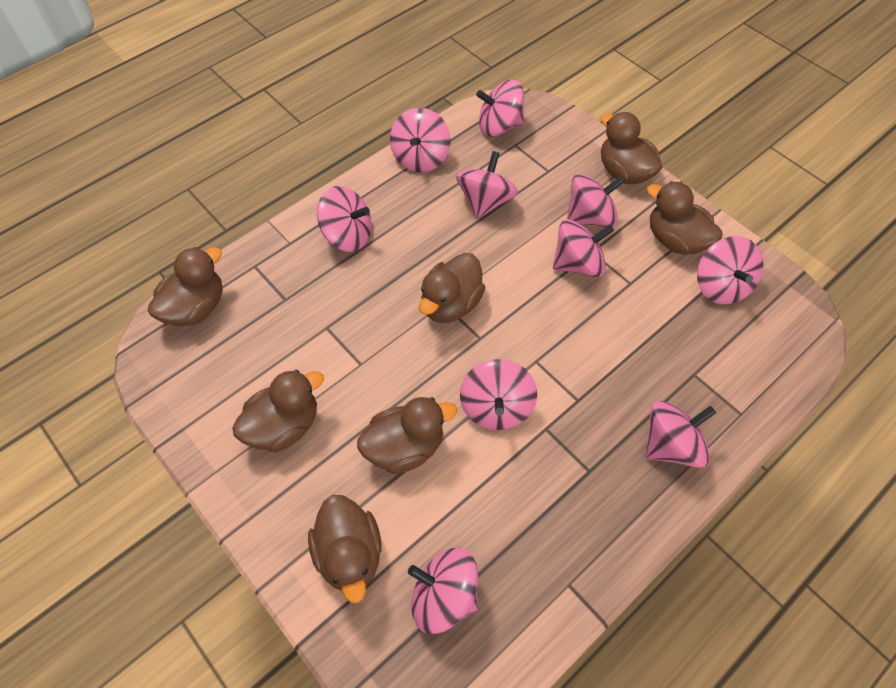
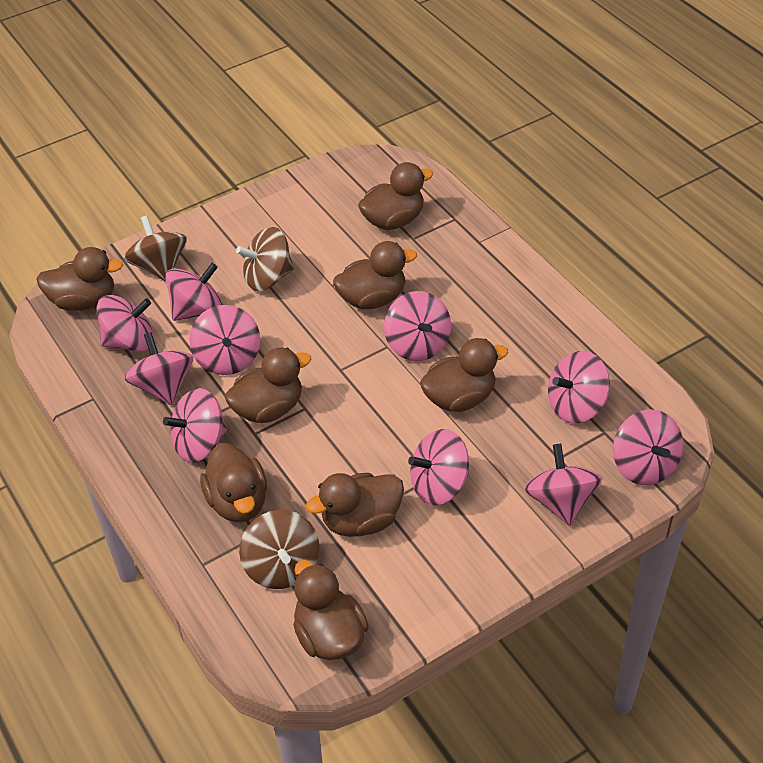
brown duck: 7 -> 8
brown spinning top: 0 -> 3

